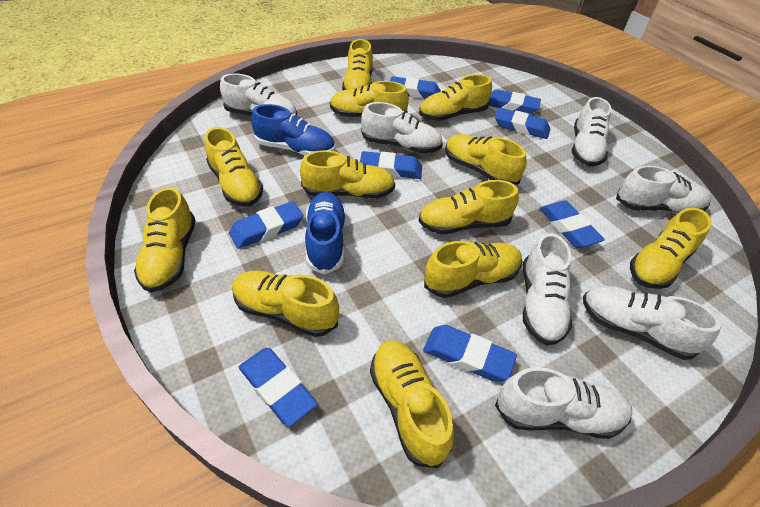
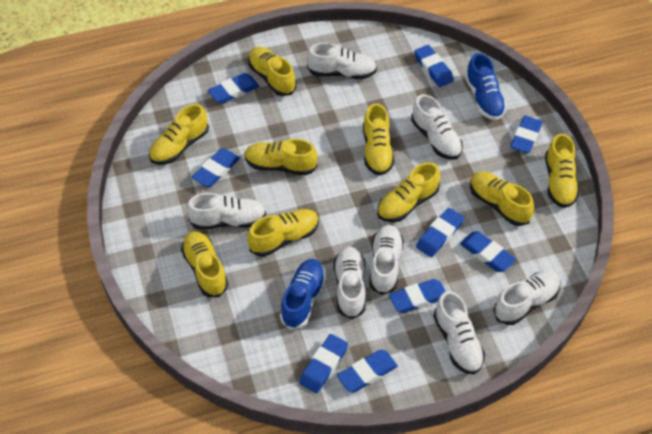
blue eraser: 8 -> 9
yellow shoe: 12 -> 9

